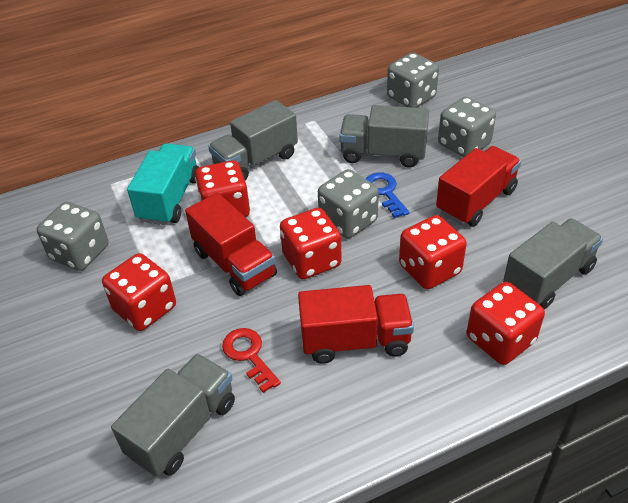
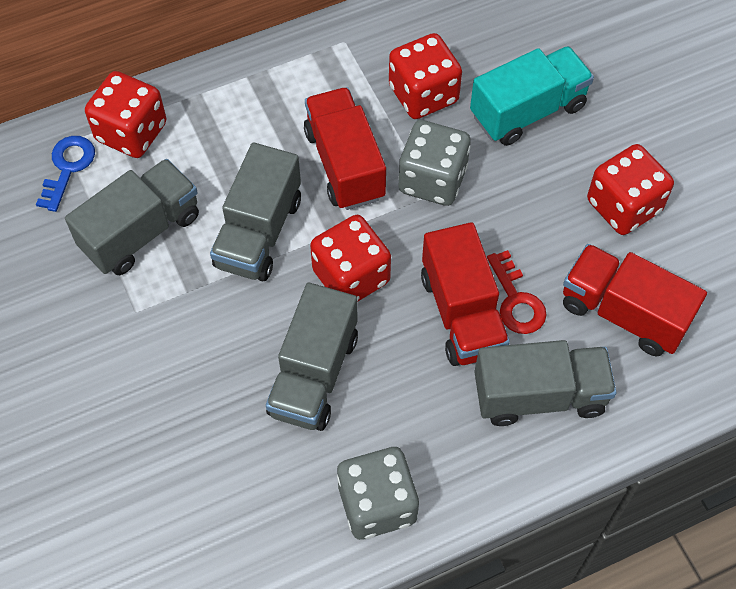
grey dice: 4 -> 2
red dice: 5 -> 4

